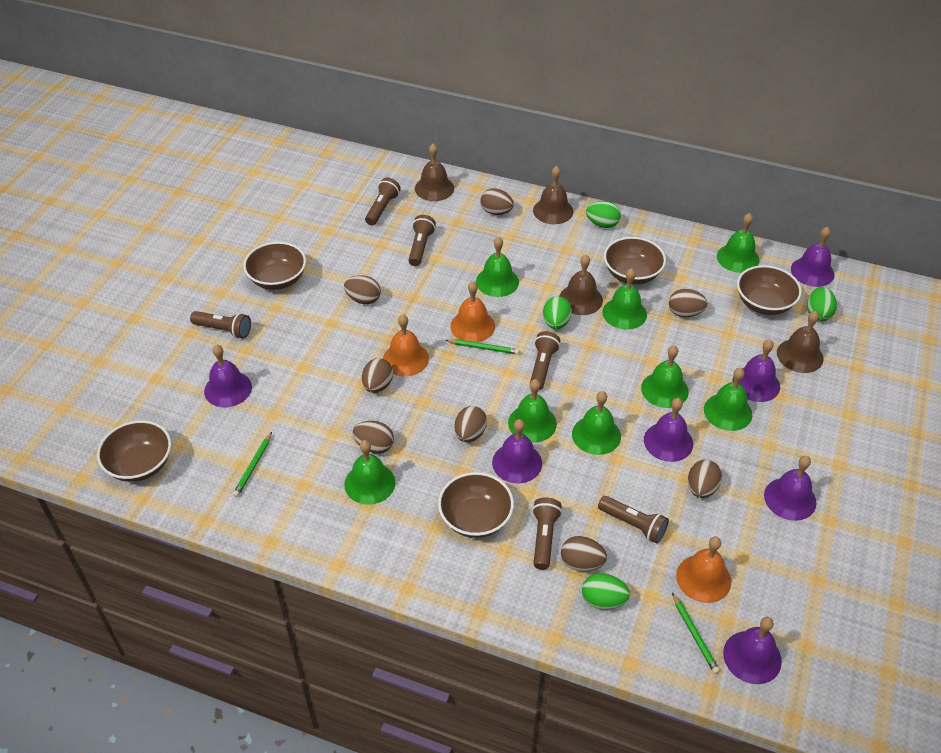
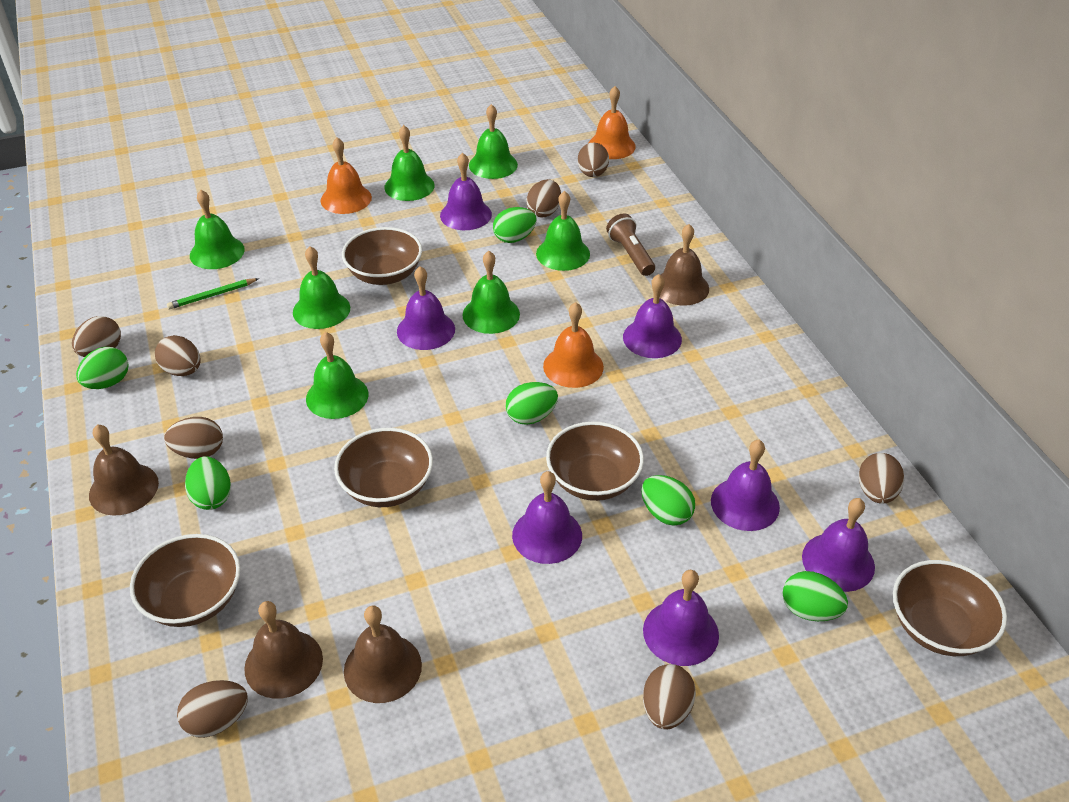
brown flashlight: 6 -> 1
green bell: 8 -> 7
green egg: 4 -> 6
green pencil: 3 -> 1

